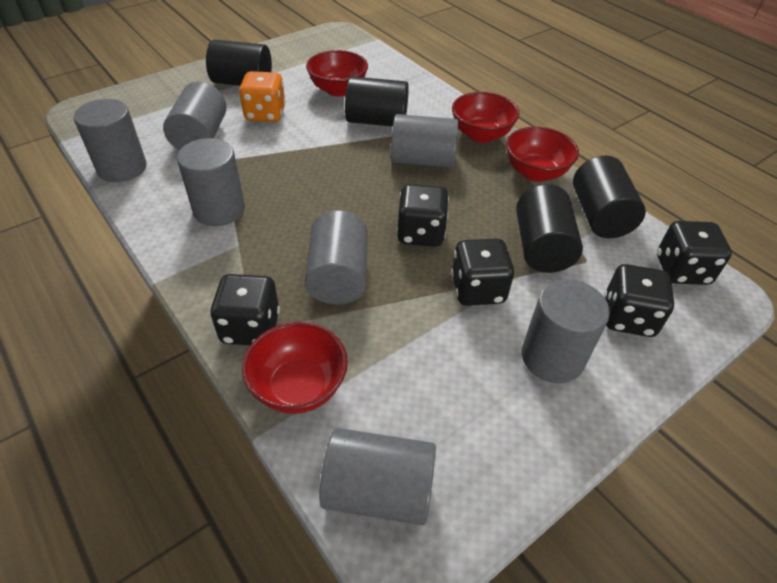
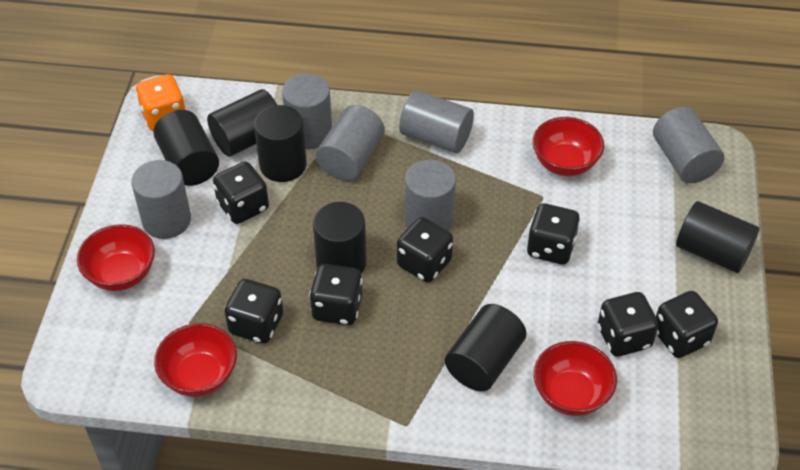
black cylinder: 4 -> 6
black dice: 5 -> 7
grey cylinder: 7 -> 6

